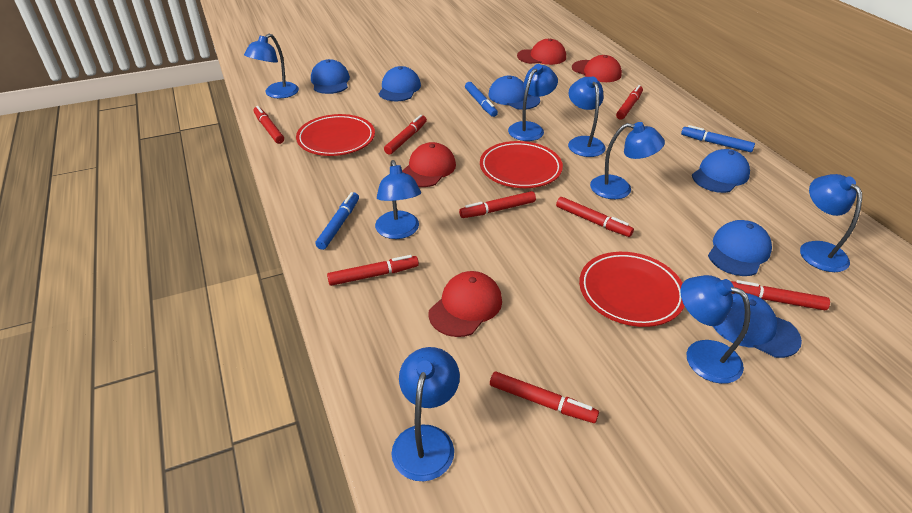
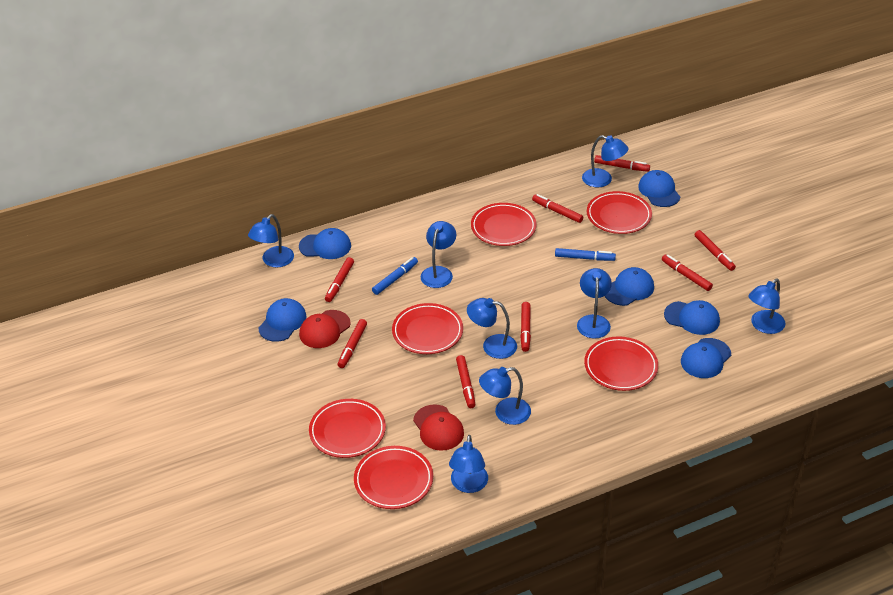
blue marker: 3 -> 2
red cap: 4 -> 2
red plate: 3 -> 6

